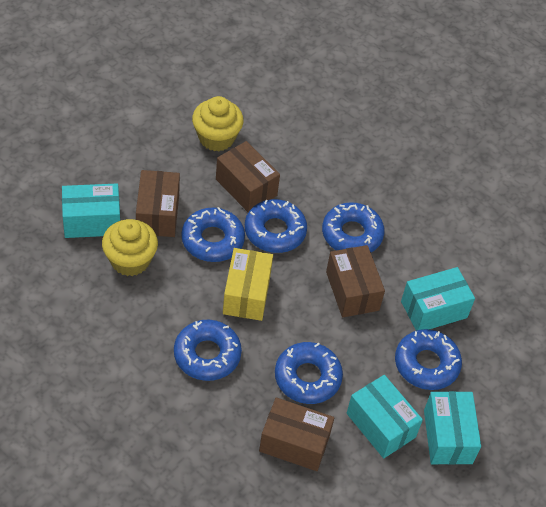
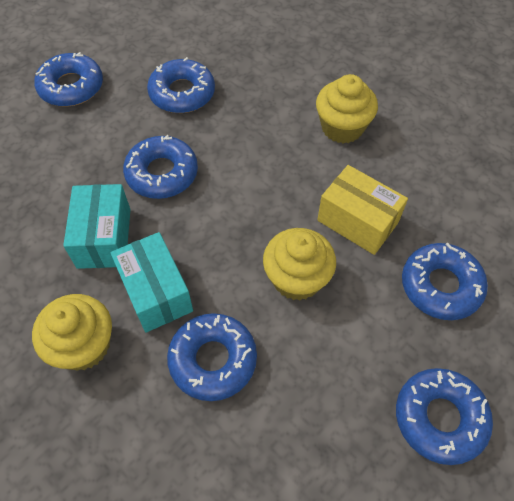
brown box: 4 -> 0
turquoise box: 4 -> 2
yellow cupcake: 2 -> 3

